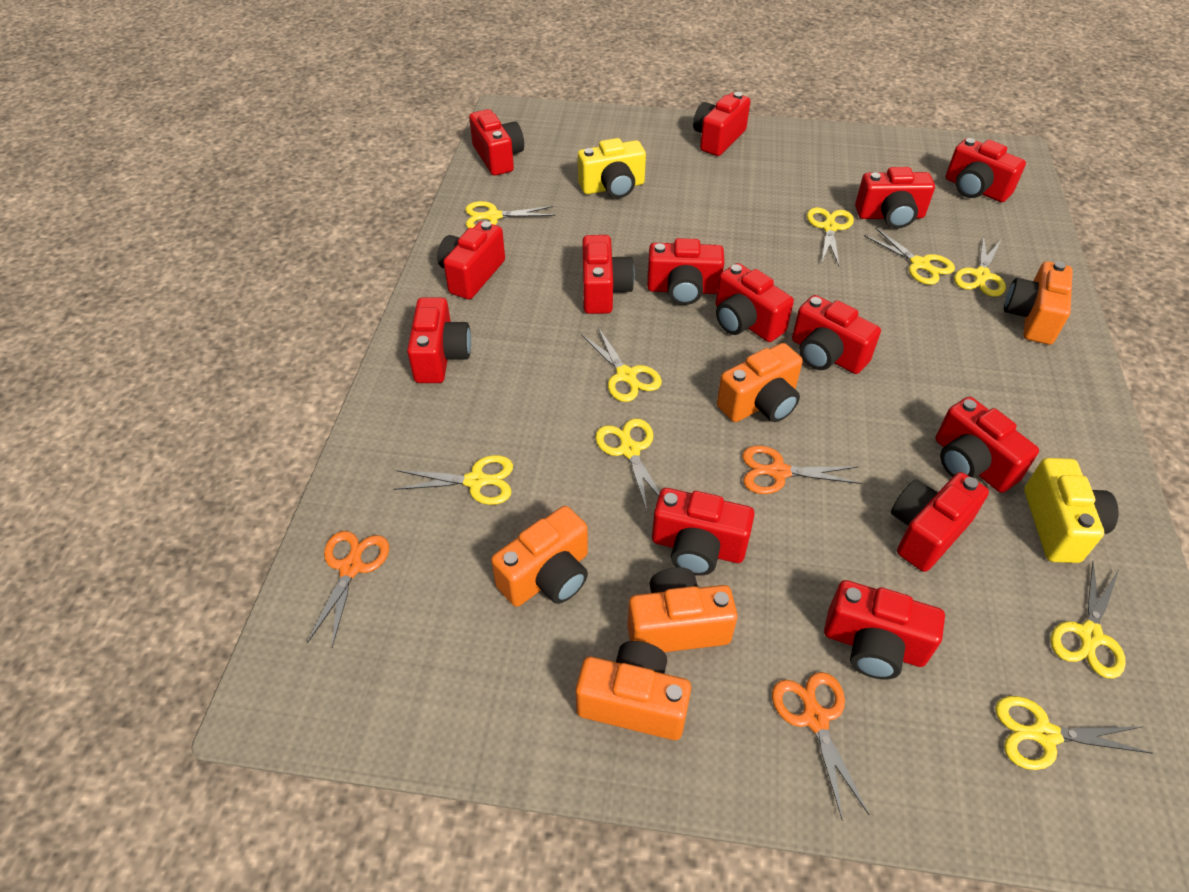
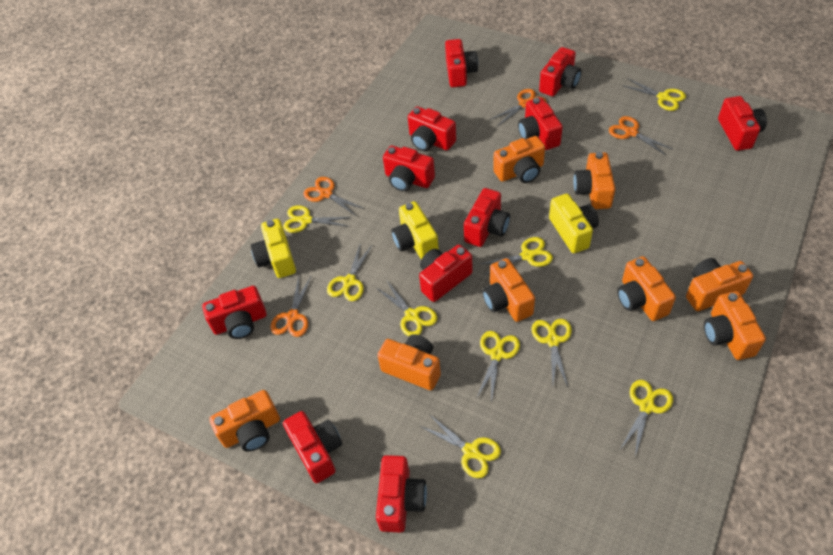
orange camera: 5 -> 8
orange scissors: 3 -> 4
red camera: 14 -> 11
yellow camera: 2 -> 3

